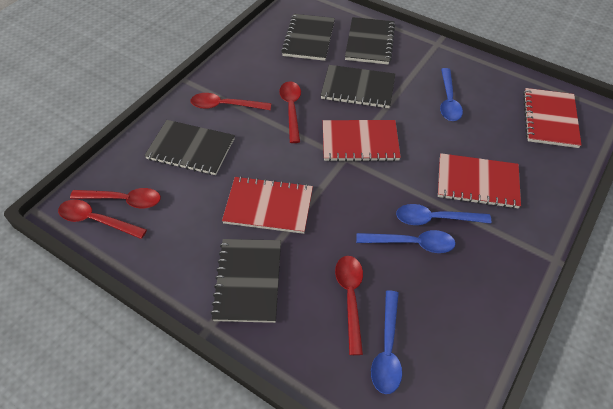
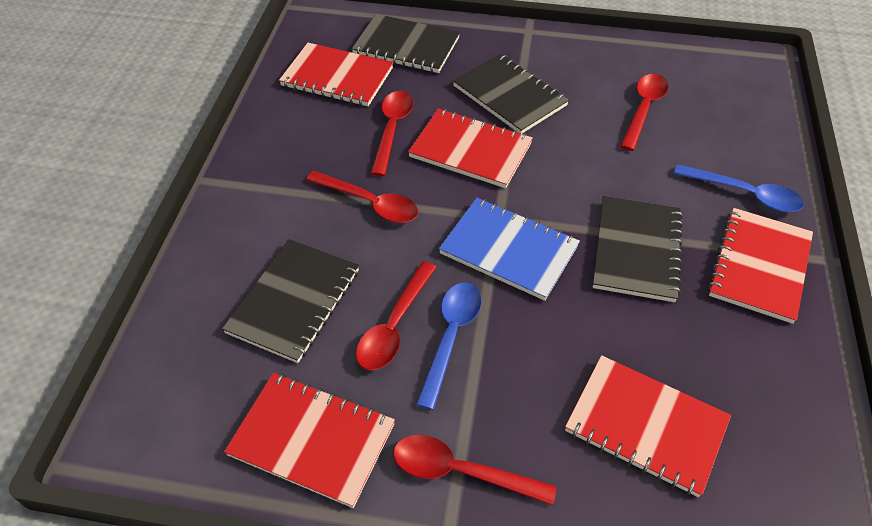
black notebook: 5 -> 4
blue notebook: 0 -> 1
blue spoon: 4 -> 2
red notebook: 4 -> 5

